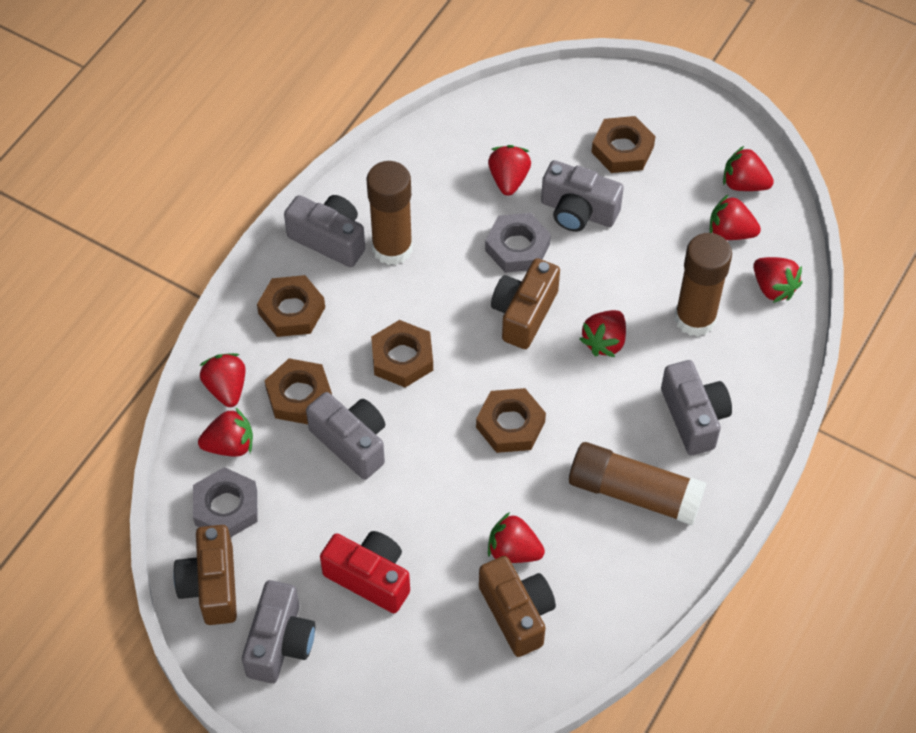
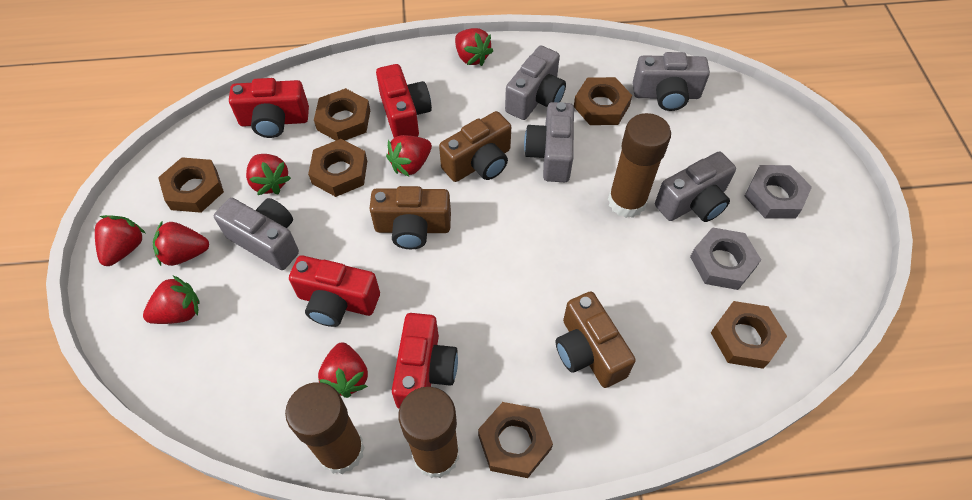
brown nut: 5 -> 6
red camera: 1 -> 4
red strawberry: 8 -> 7

